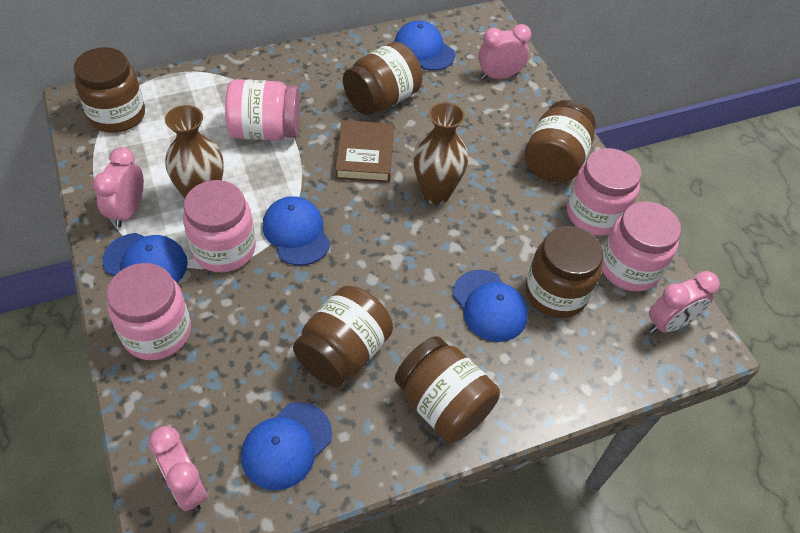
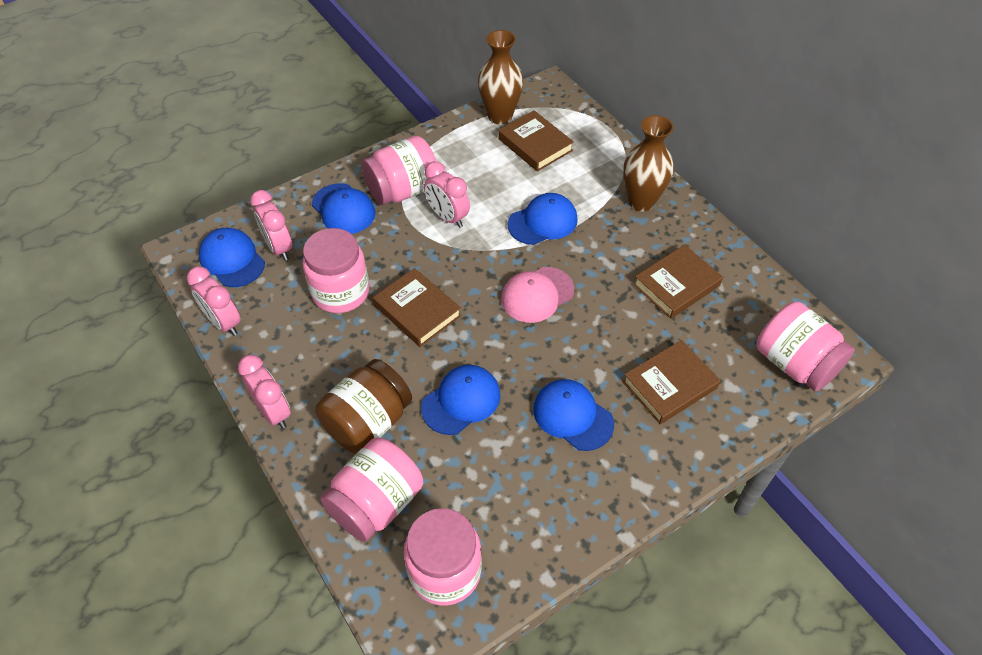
brown book: 1 -> 4
brown jar: 6 -> 1
pink cap: 0 -> 1

